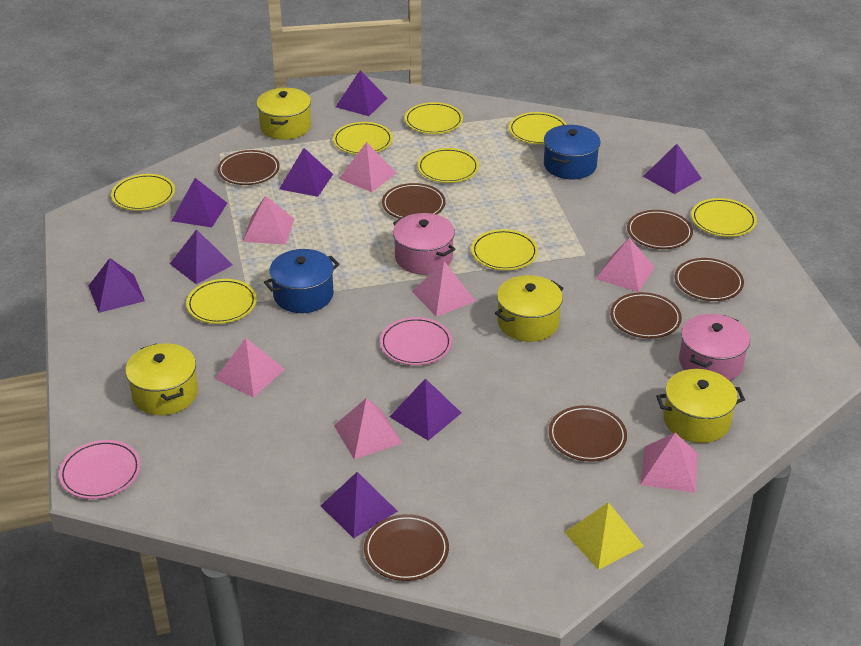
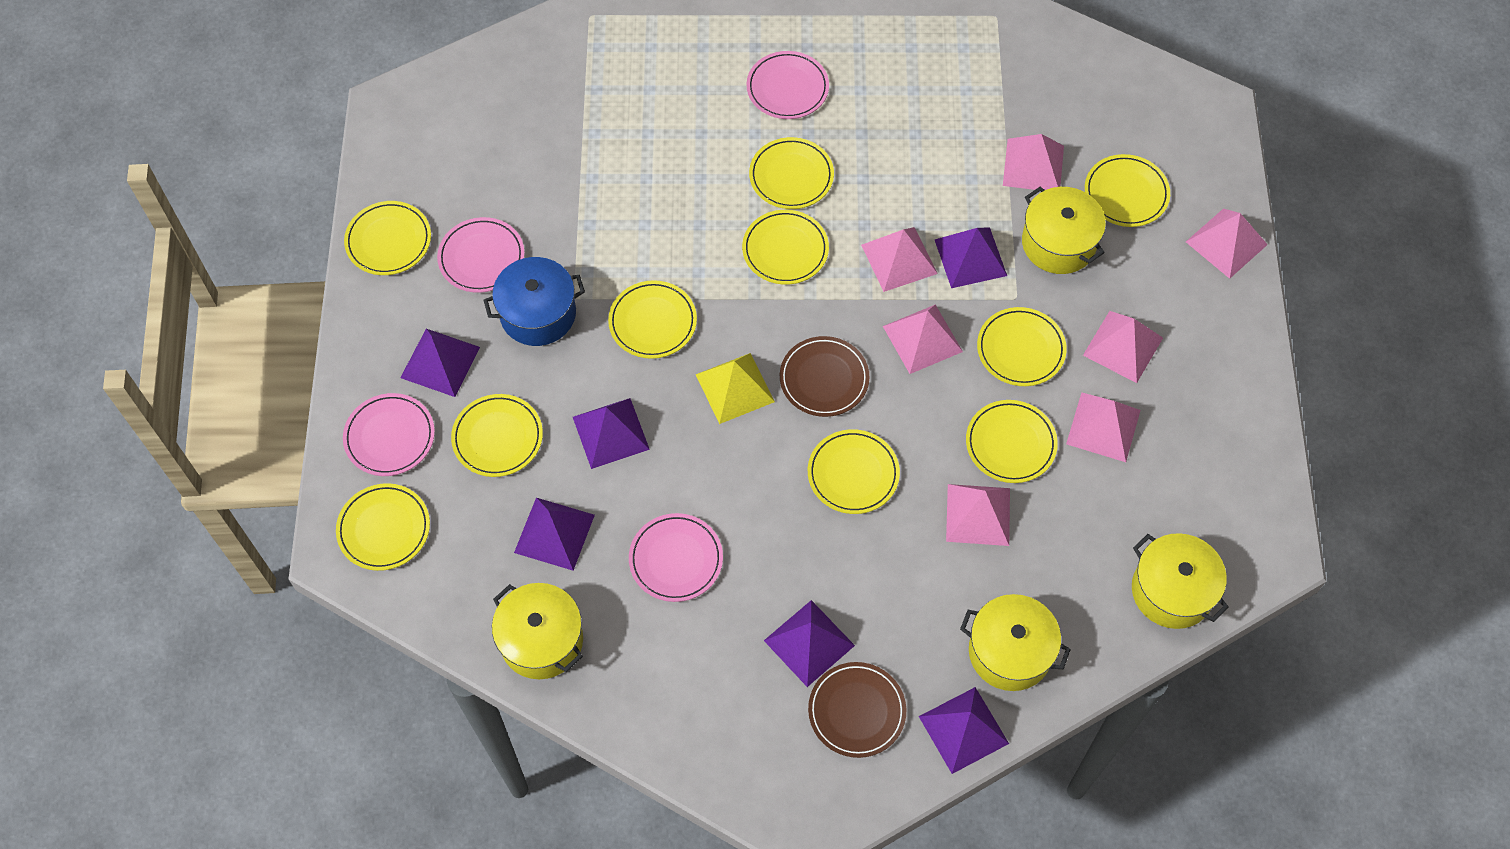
blue pot: 2 -> 1
brown plate: 7 -> 2
pink plate: 2 -> 4
pink pot: 2 -> 0
purple pyramid: 8 -> 6
yellow plate: 8 -> 10

